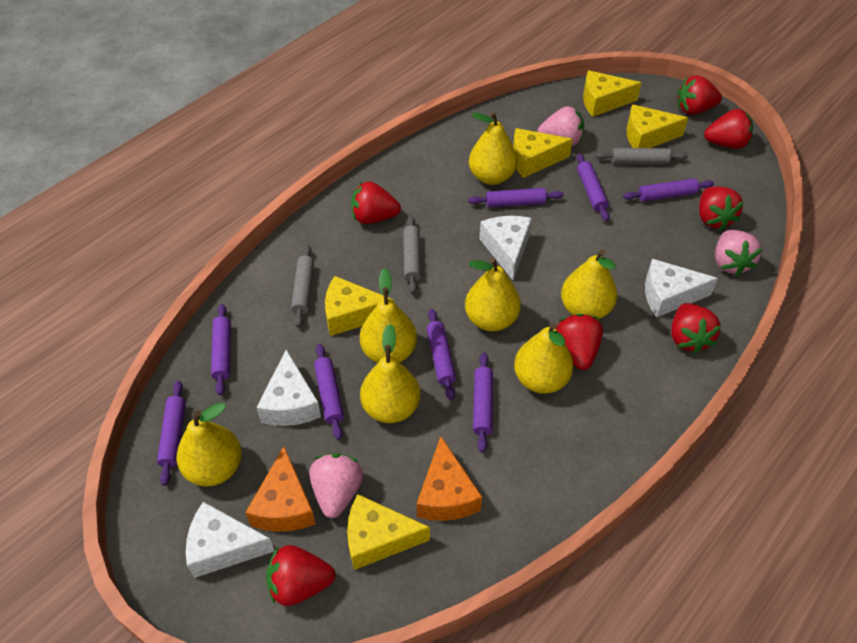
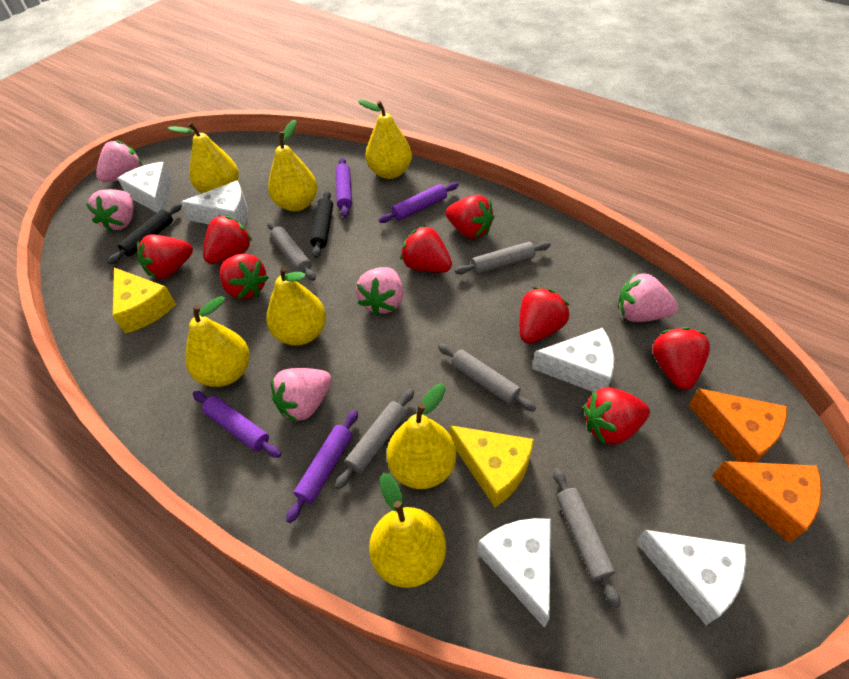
black rolling pin: 0 -> 2
grey rolling pin: 3 -> 5
pink strawberry: 3 -> 5
purple rolling pin: 8 -> 4
red strawberry: 7 -> 8
white cheese: 4 -> 5
yellow cheese: 5 -> 2

